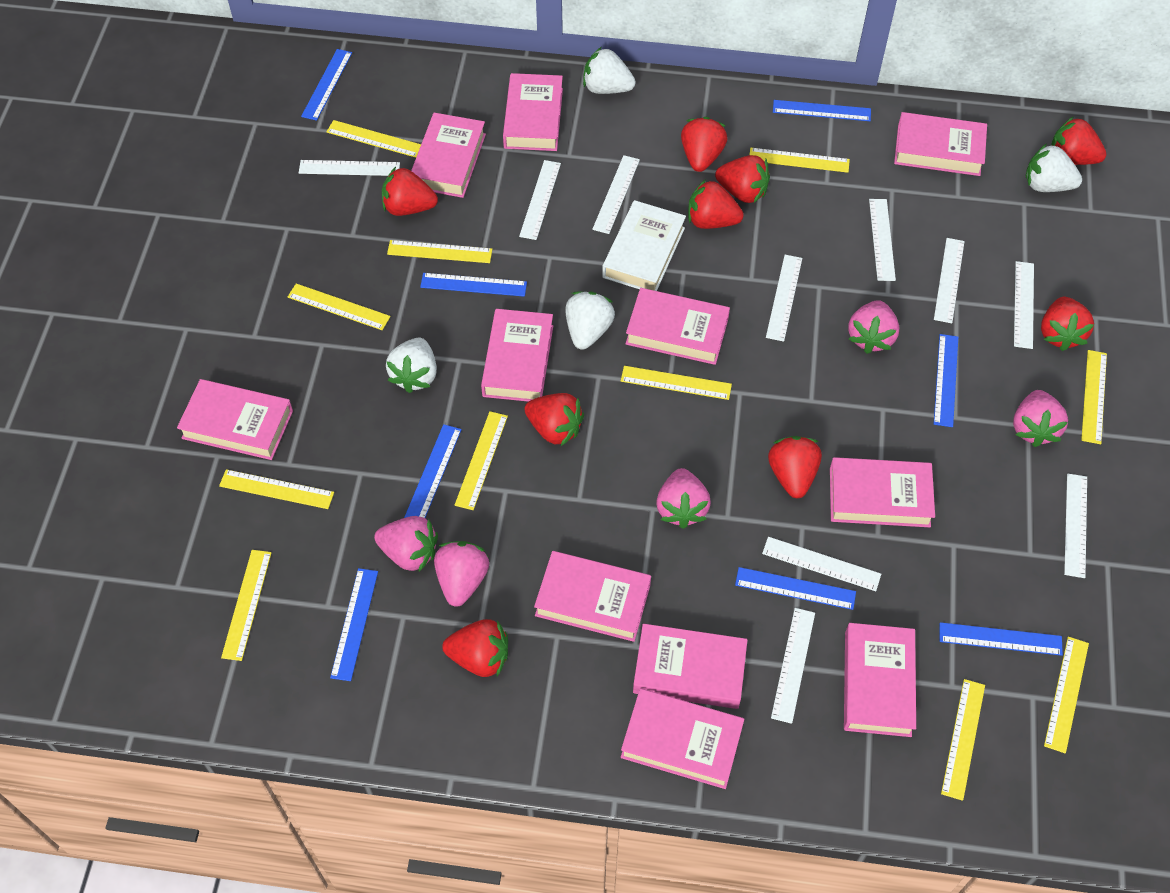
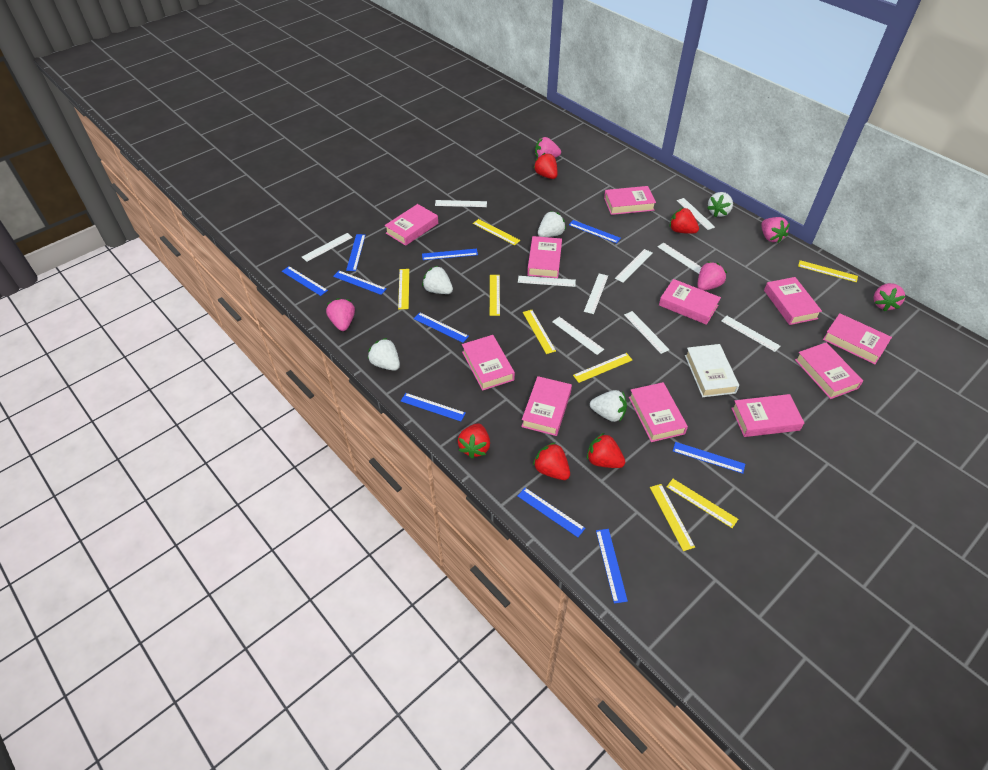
blue ruler: 8 -> 10
red strawberry: 9 -> 5
white strawberry: 4 -> 5
yellow ruler: 11 -> 8

